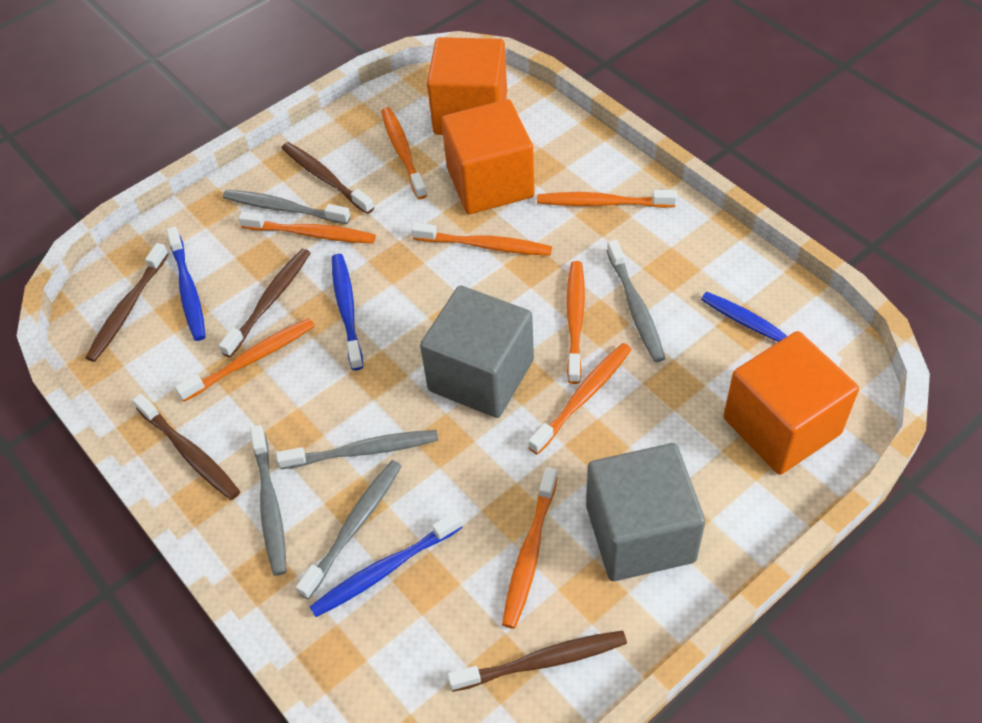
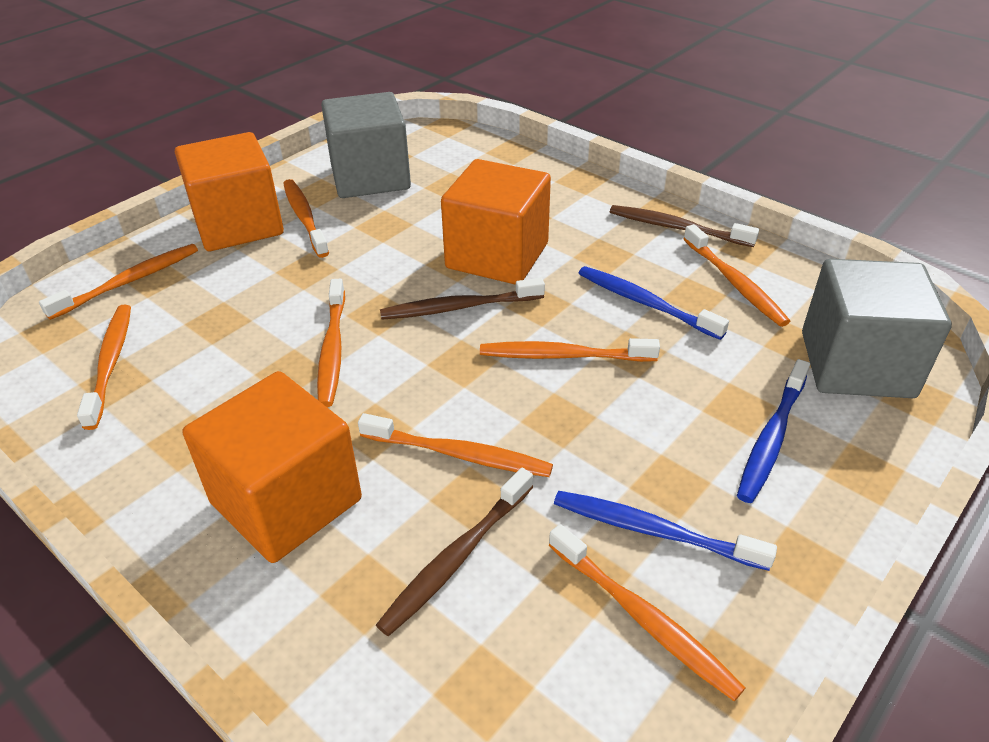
blue toothbrush: 4 -> 3
brown toothbrush: 5 -> 3
grey toothbrush: 5 -> 0

